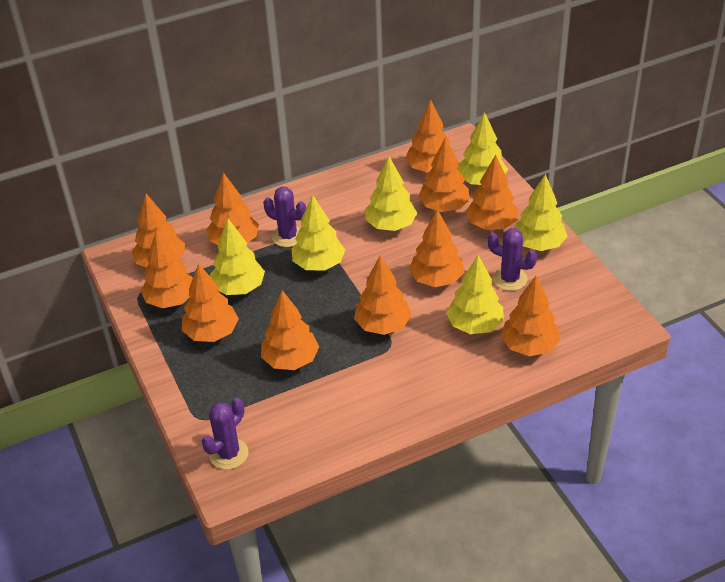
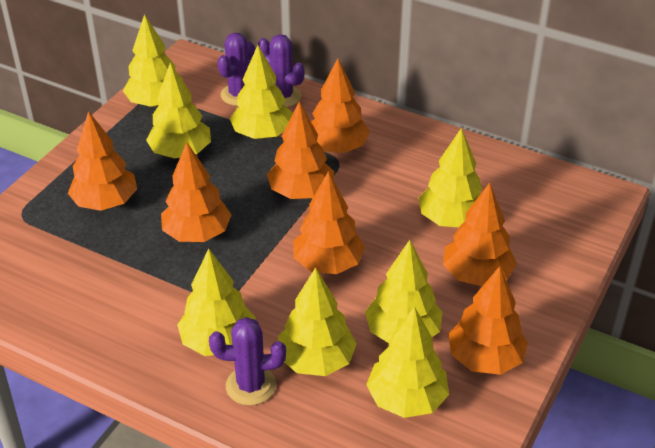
orange tree: 11 -> 7
yellow tree: 6 -> 8

